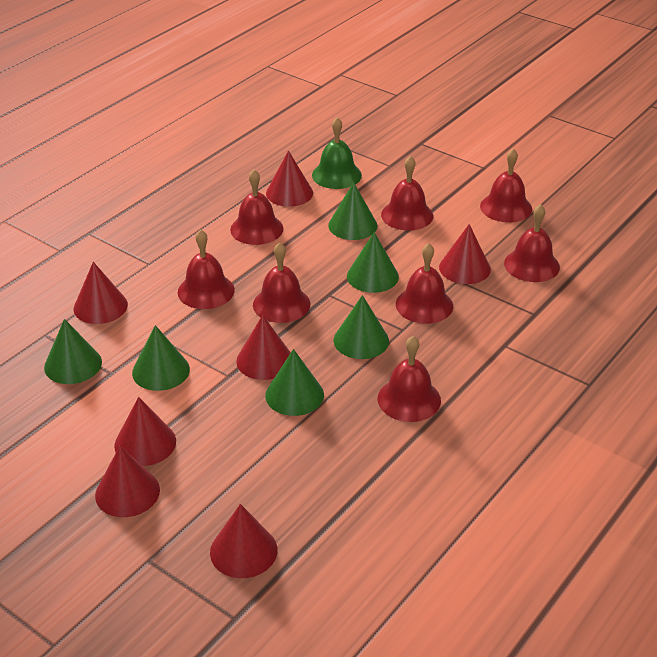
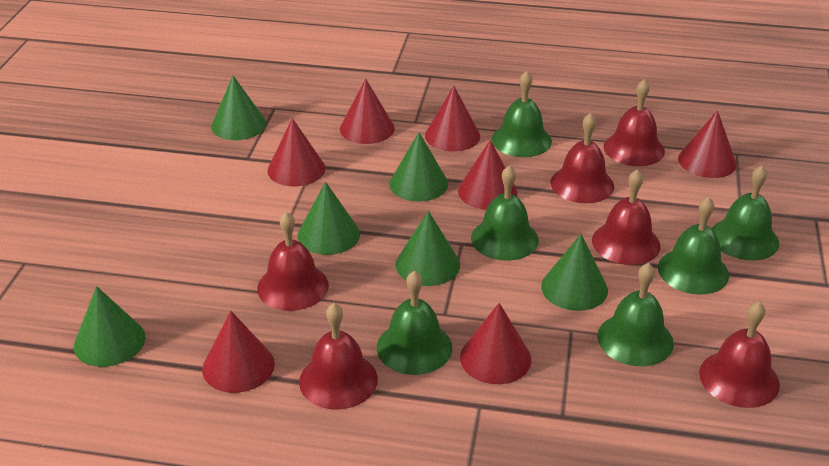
green bell: 1 -> 6
red bell: 8 -> 6

